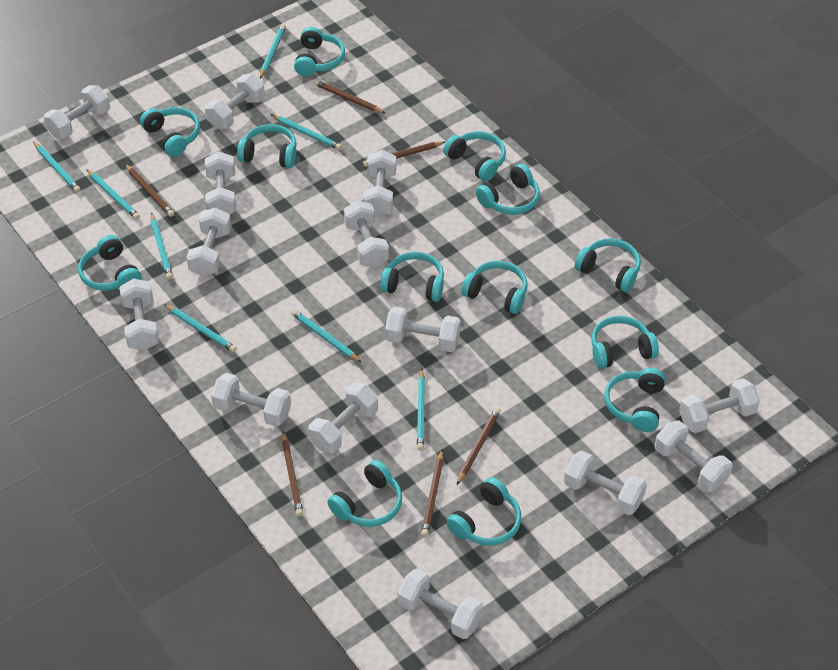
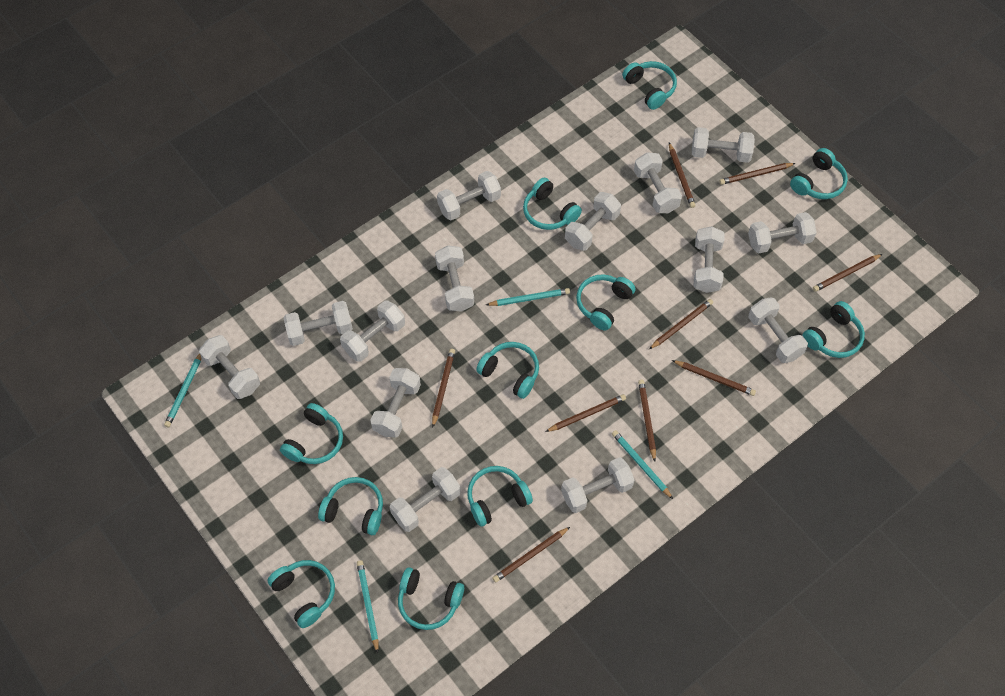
brown pencil: 6 -> 9
turquoise headphones: 13 -> 11
turquoise pencil: 8 -> 4

